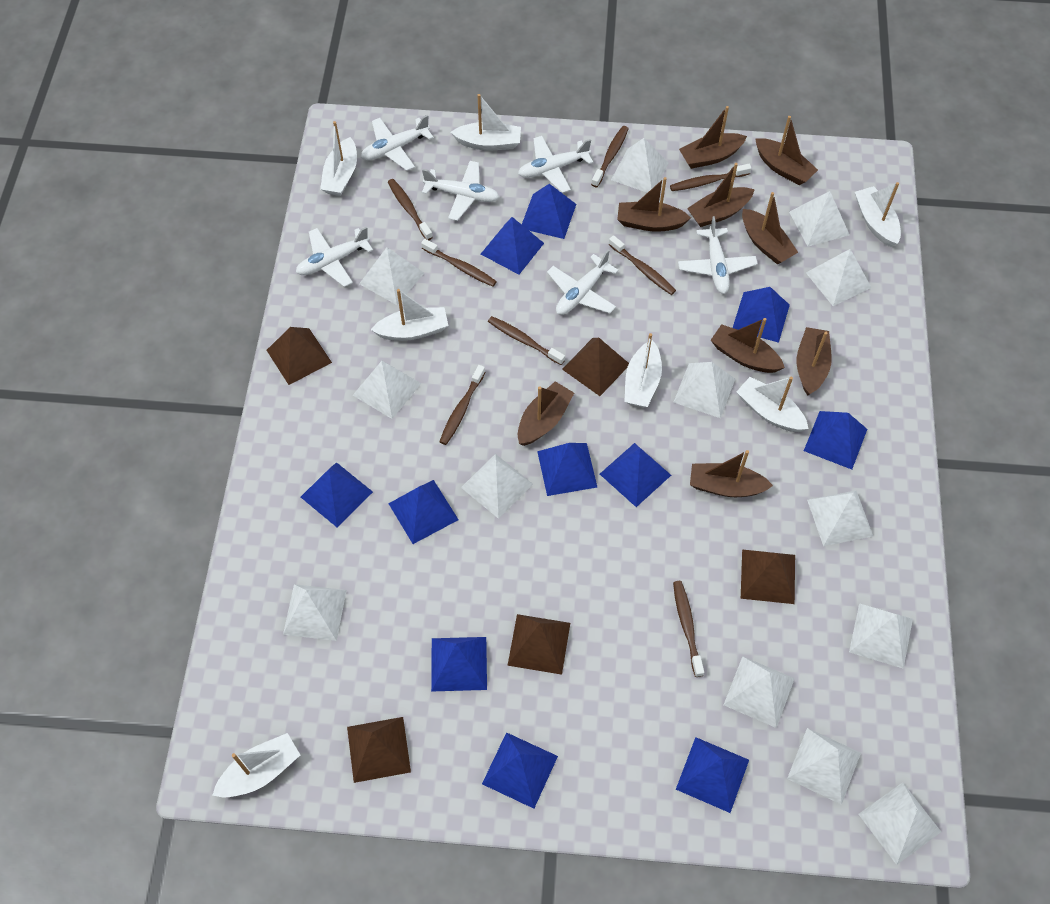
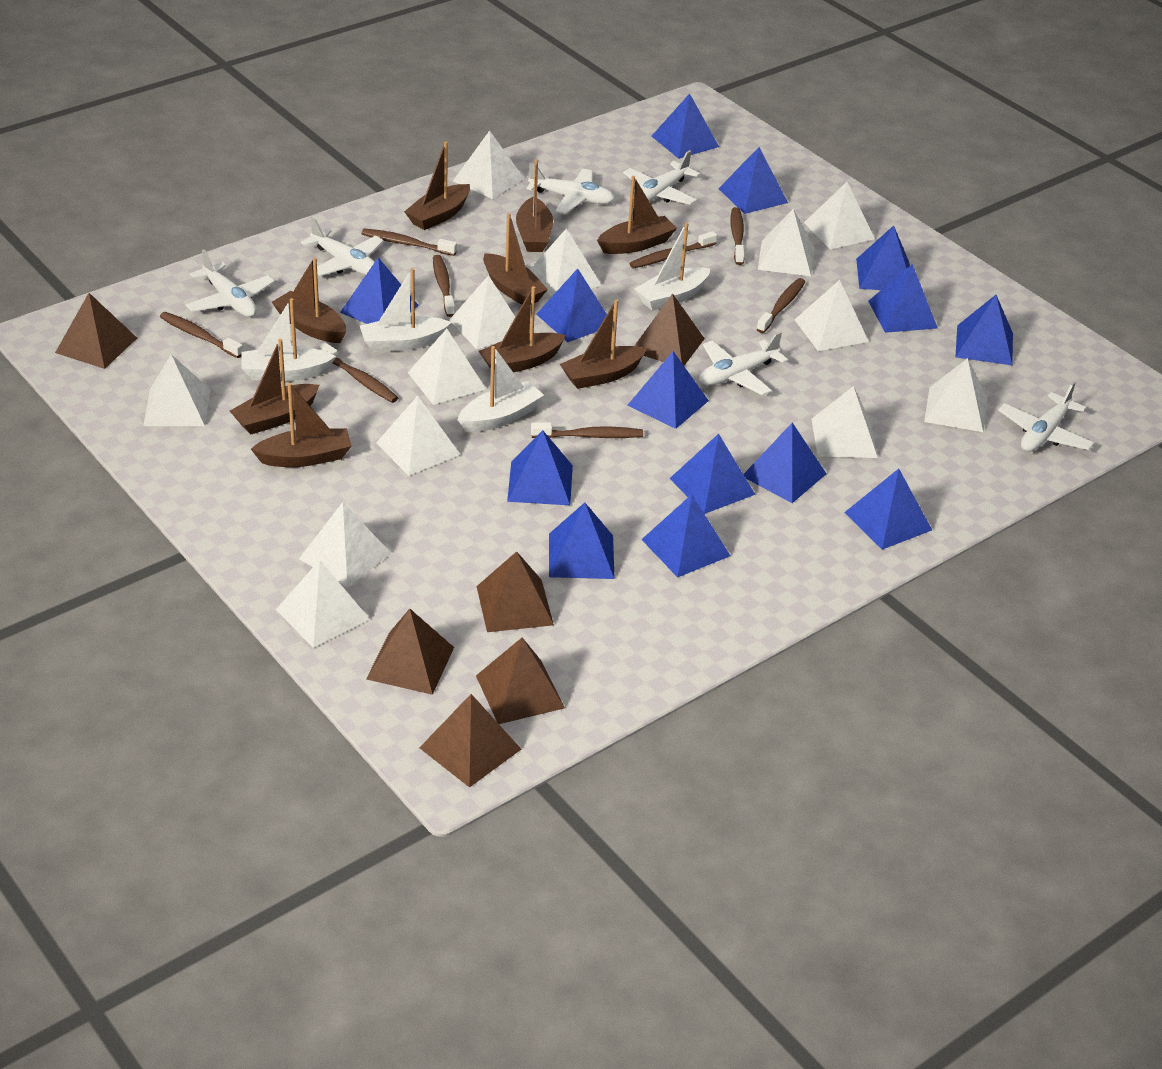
blue pyramid: 11 -> 14
brown pyramid: 5 -> 6
white boat: 7 -> 4

